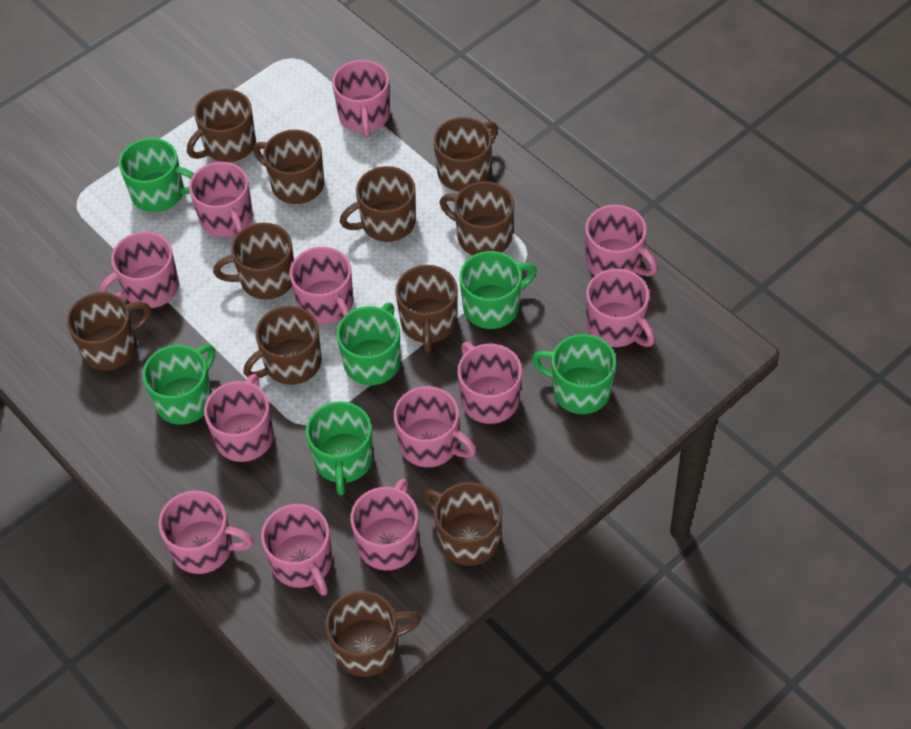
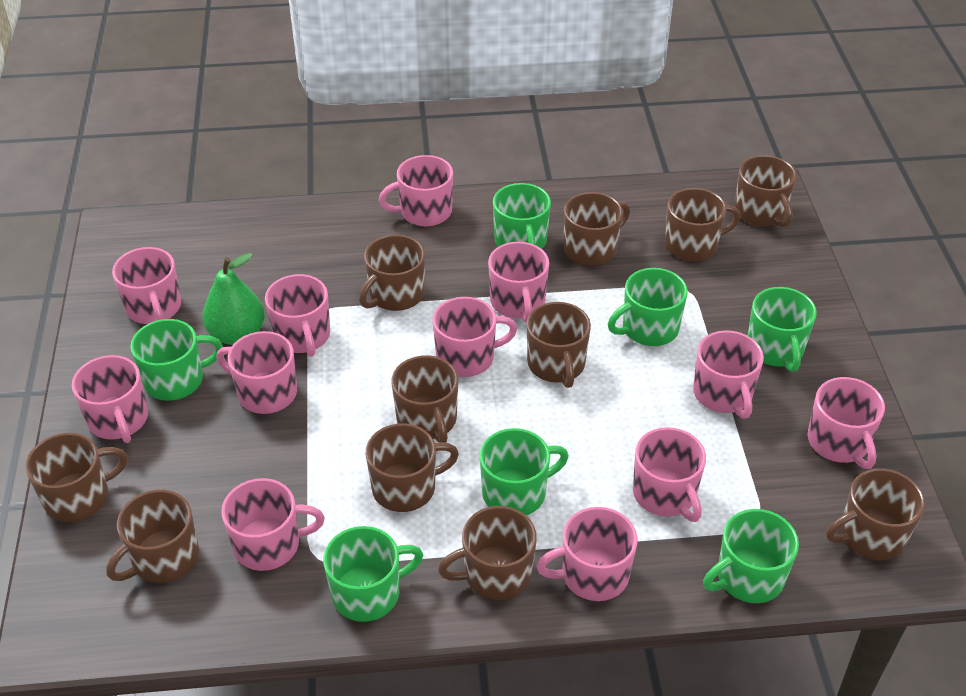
green mug: 6 -> 7
green pear: 0 -> 1

